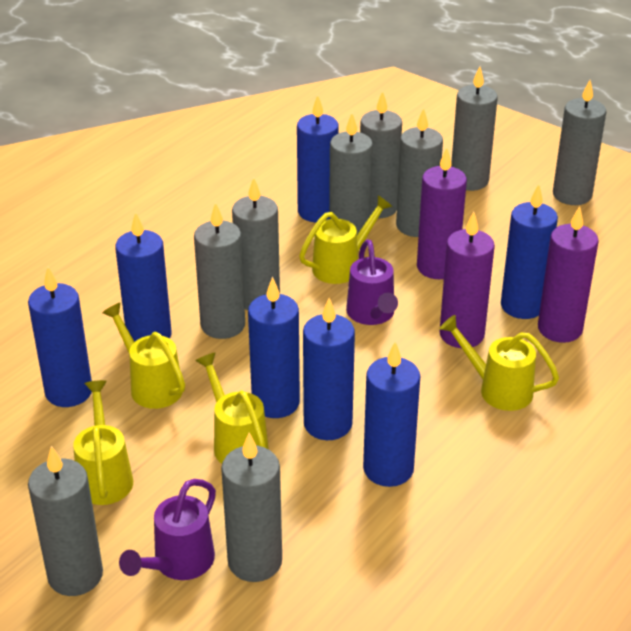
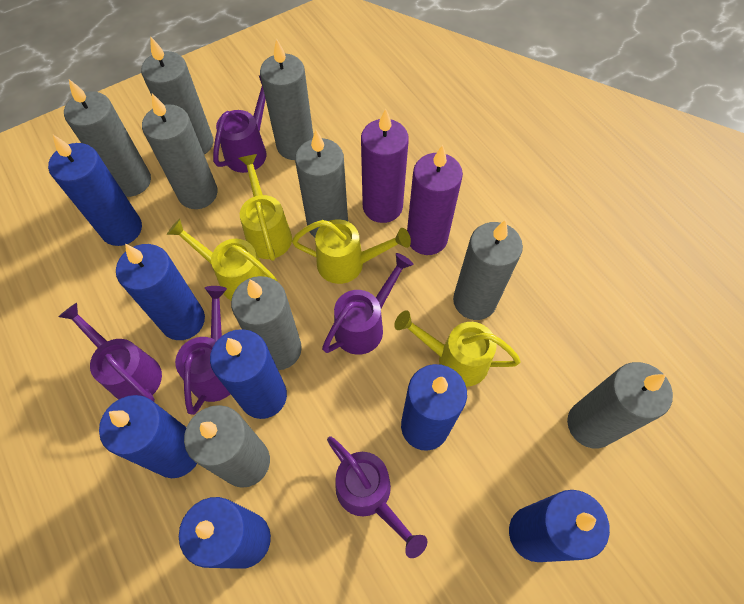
purple candle: 3 -> 2
purple watering can: 2 -> 5
yellow watering can: 5 -> 4

